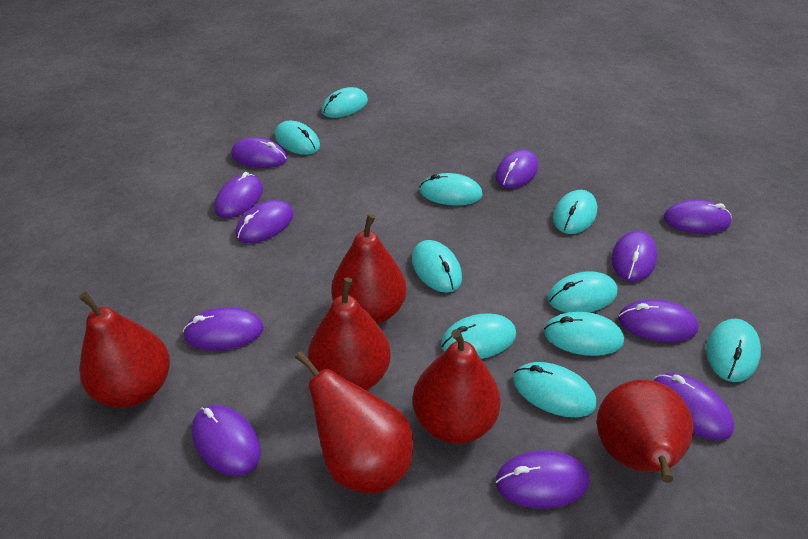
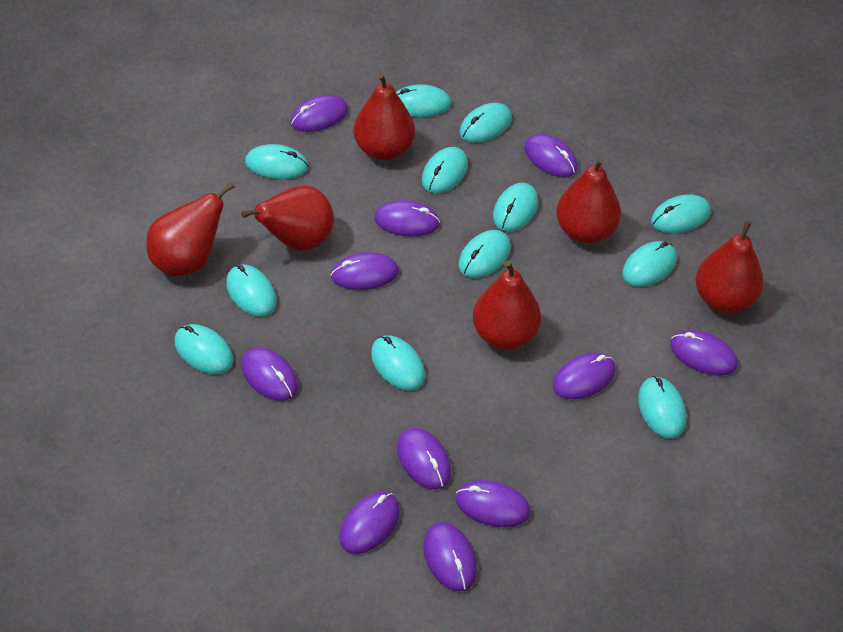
turquoise mouse: 10 -> 12

